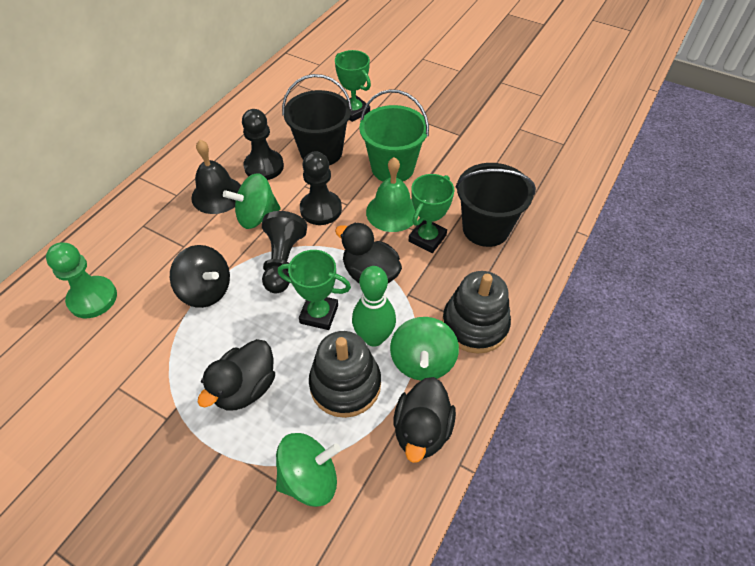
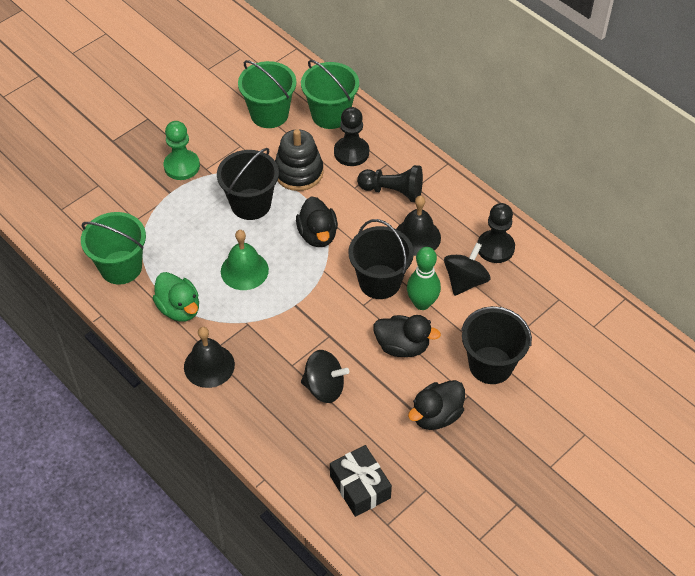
black bell: 1 -> 2
black bucket: 2 -> 3
black gift: 0 -> 1
black spinning top: 1 -> 2
black stacking toy: 2 -> 1
green bucket: 1 -> 3
green duck: 0 -> 1
green spinning top: 3 -> 0
green trophy: 3 -> 0

